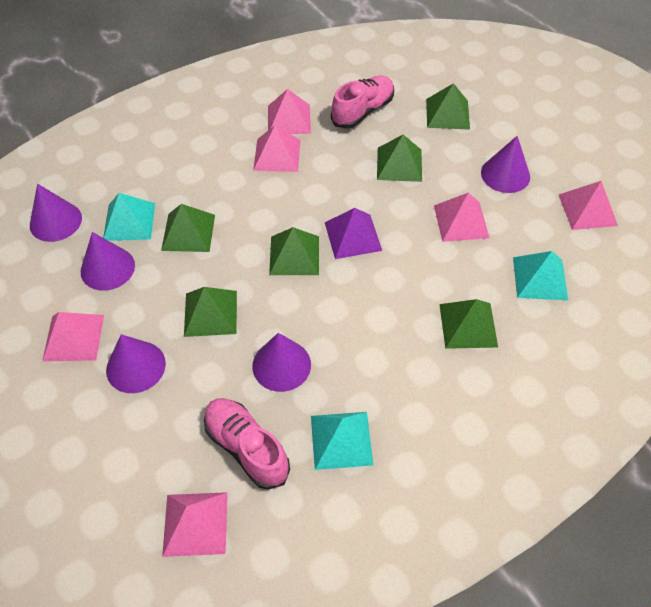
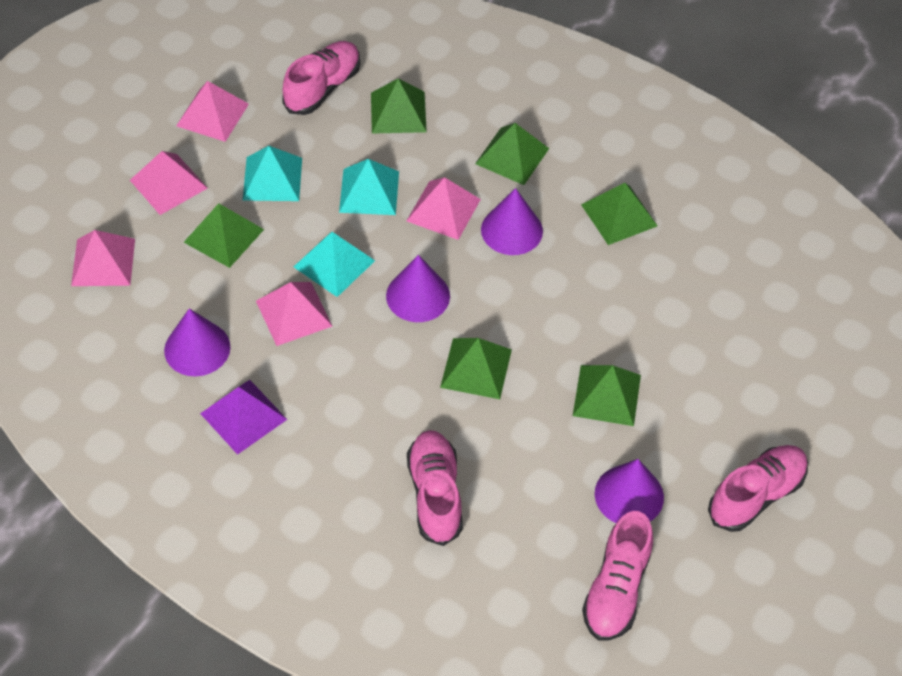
pink pyramid: 6 -> 5
pink shoe: 2 -> 4
purple cone: 5 -> 4

